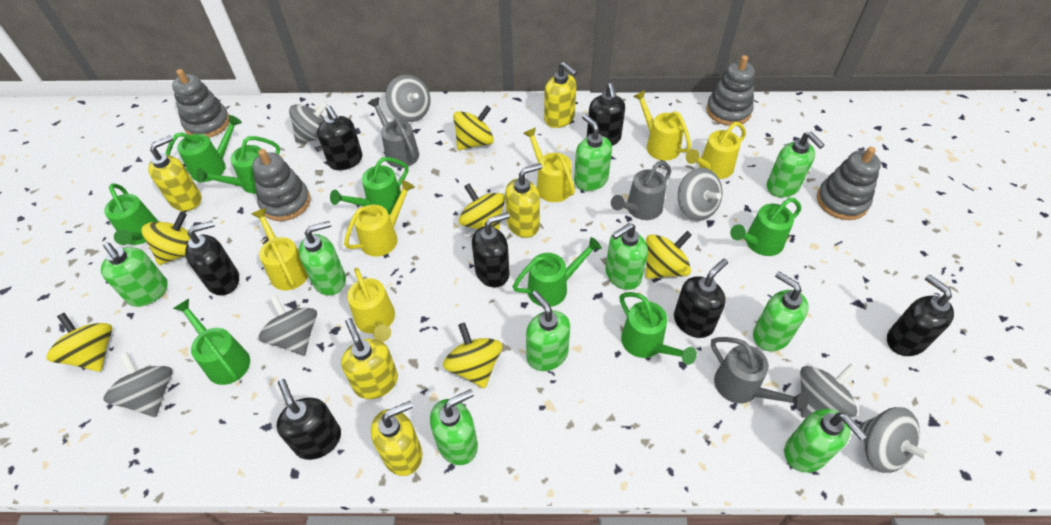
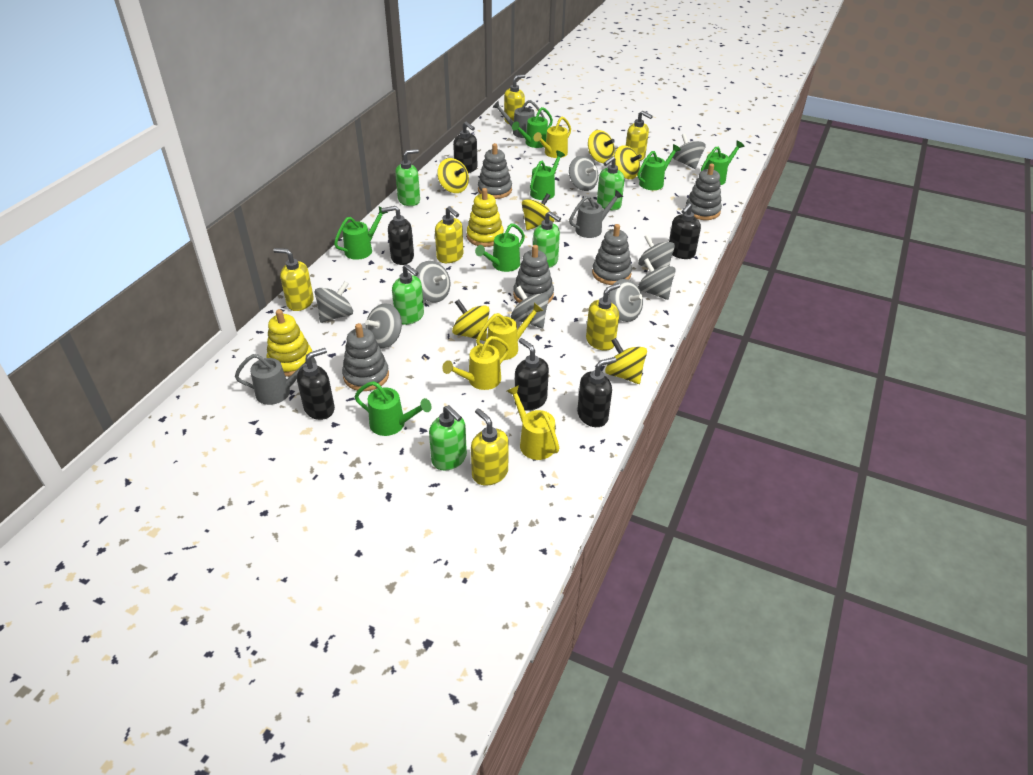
black soap dispenser: 7 -> 6
green soap dispenser: 9 -> 5
green watering can: 8 -> 7
grey spinning top: 7 -> 9
grey stacking toy: 4 -> 5
yellow soap dispenser: 5 -> 6
yellow stacking toy: 0 -> 2
yellow watering can: 6 -> 4

